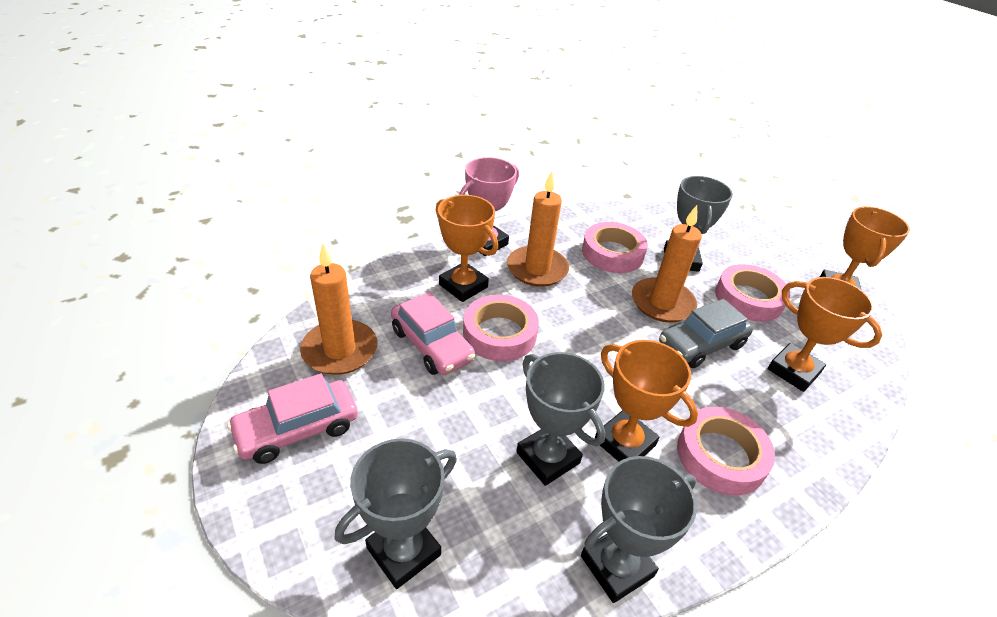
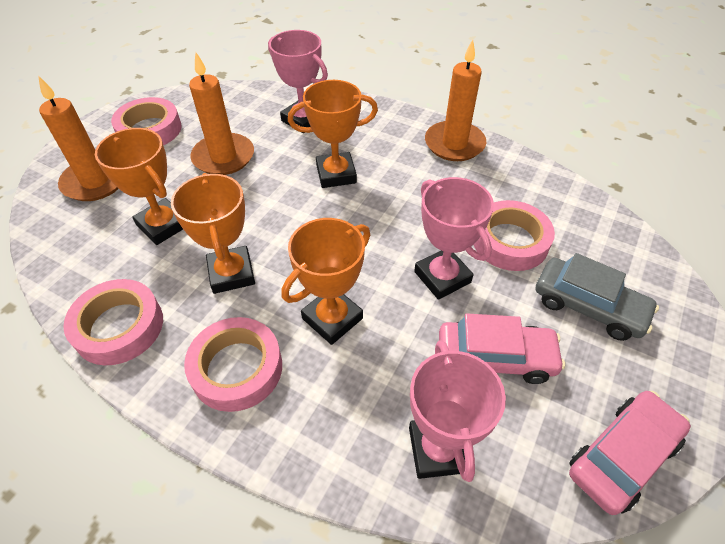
grey trophy: 4 -> 0
pink trophy: 1 -> 3

